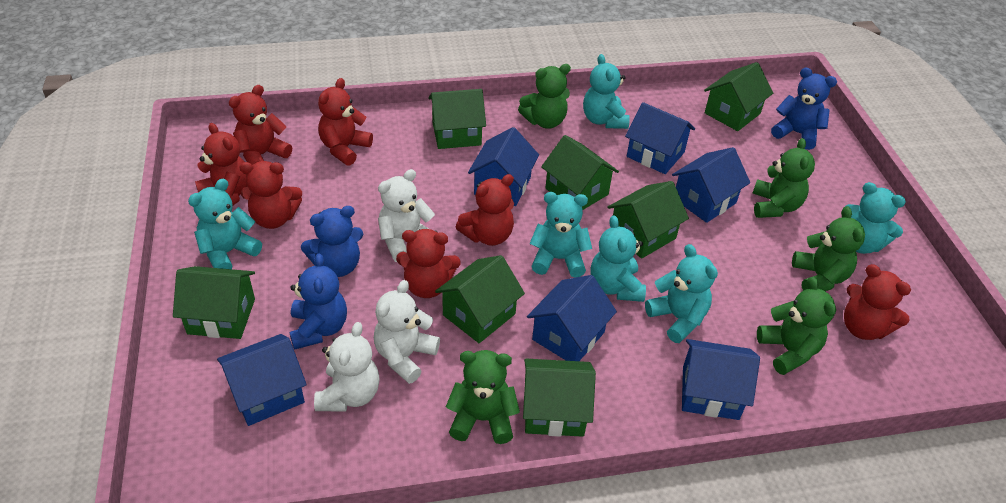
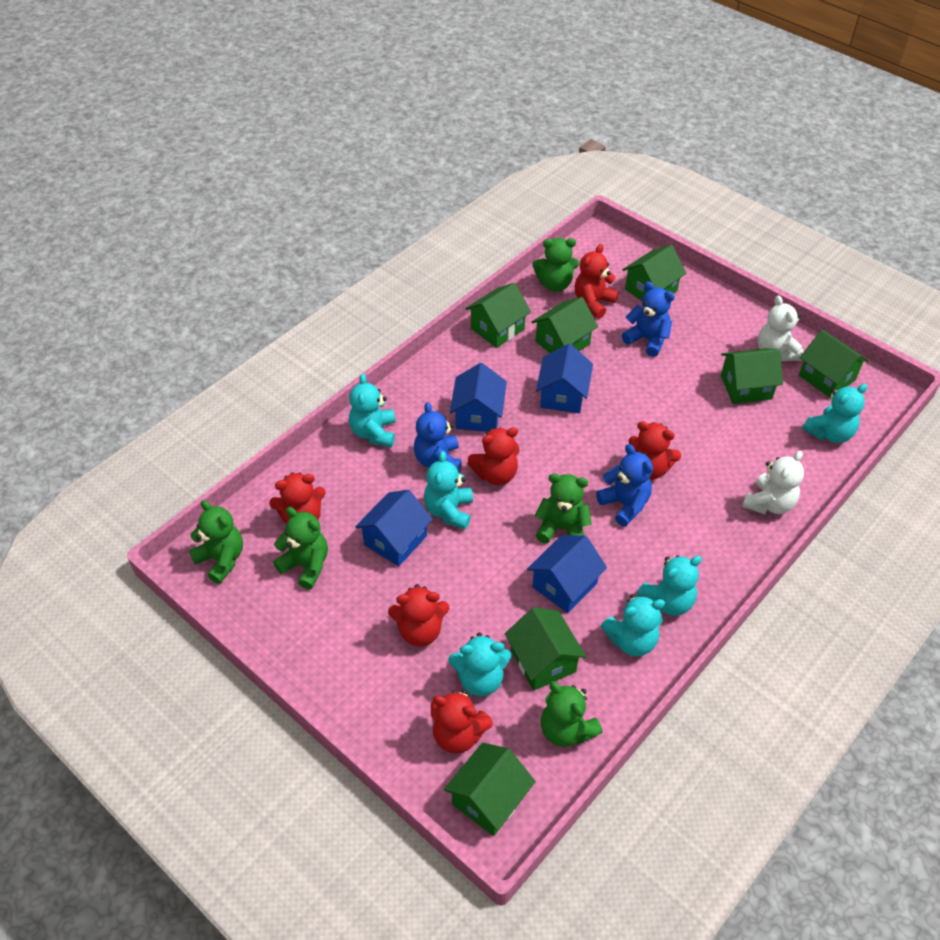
blue house: 6 -> 4
red teddy bear: 7 -> 6
white teddy bear: 3 -> 2

